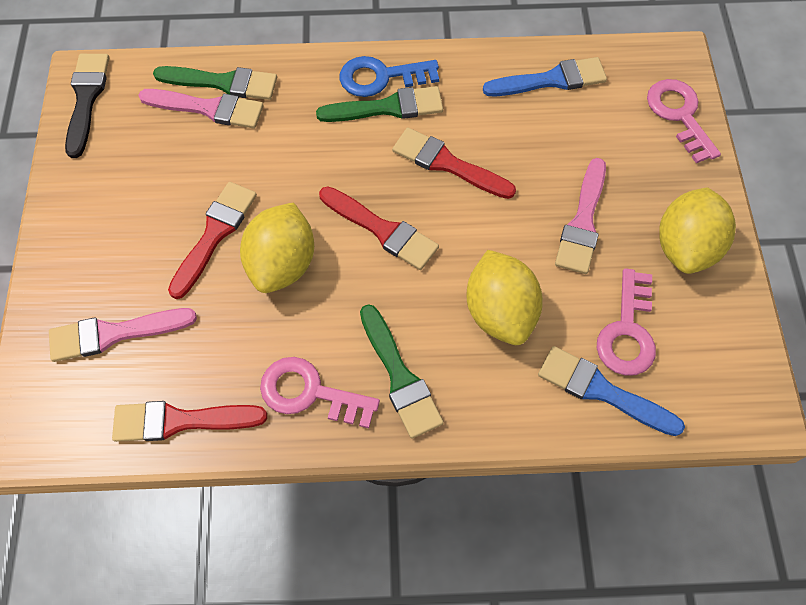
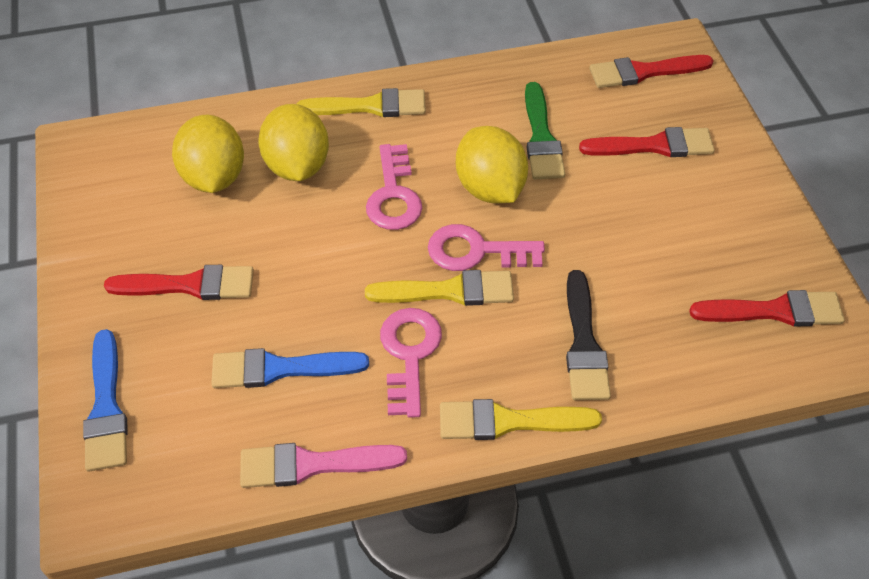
blue key: 1 -> 0
green brush: 3 -> 1
pink brush: 3 -> 1
yellow brush: 0 -> 3

